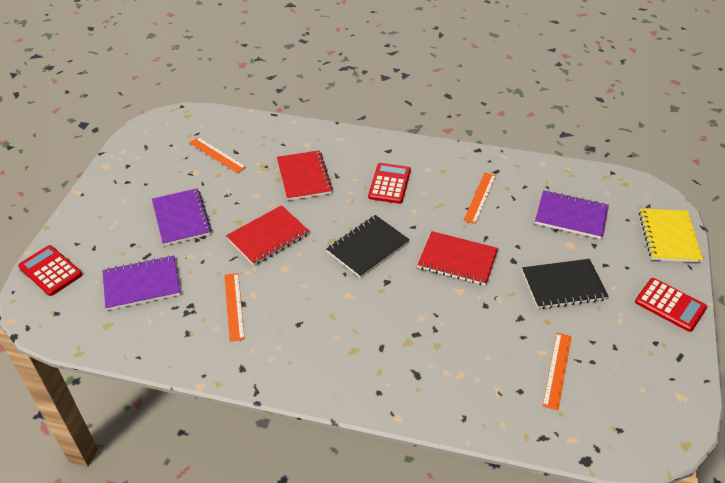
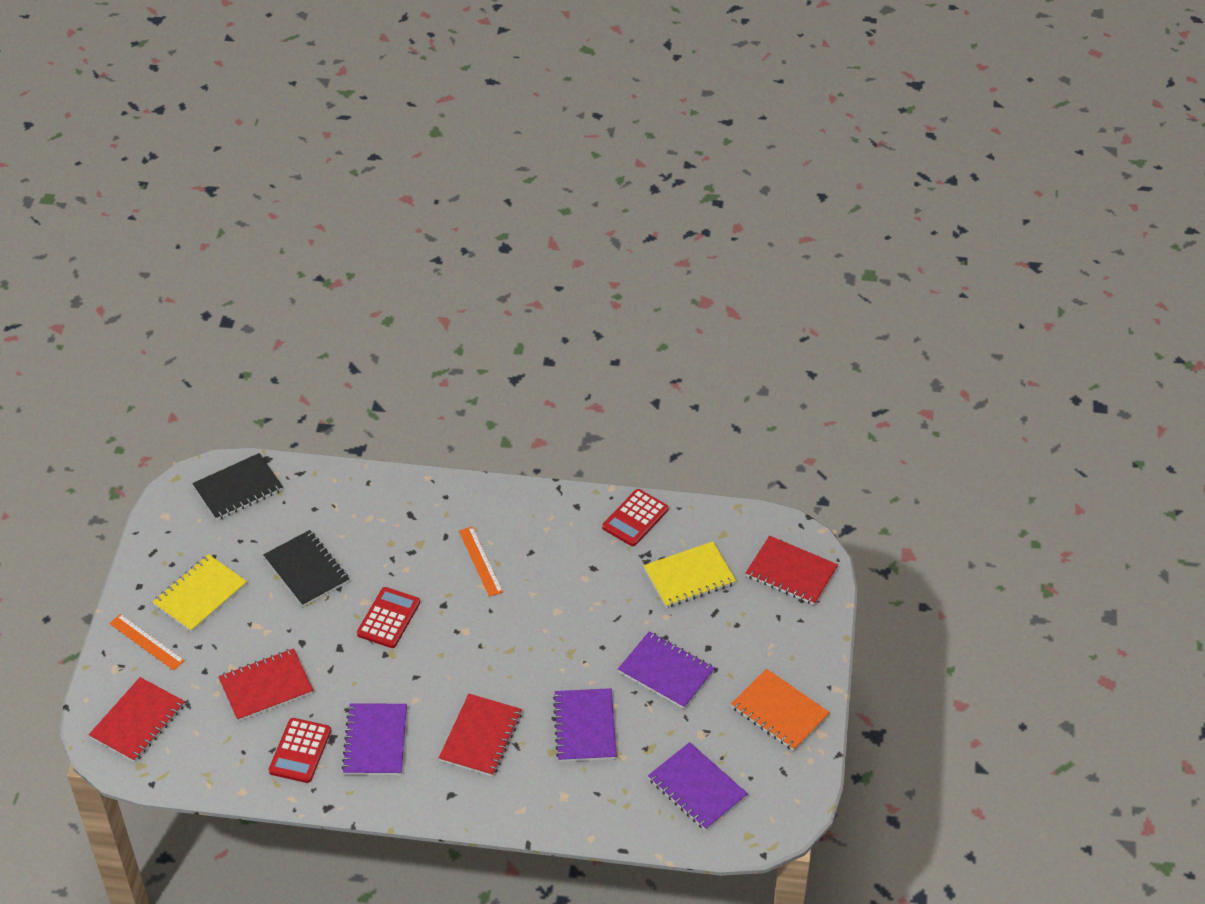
orange notebook: 0 -> 1
orange ruler: 4 -> 2
purple notebook: 3 -> 4
red notebook: 3 -> 4
yellow notebook: 1 -> 2

